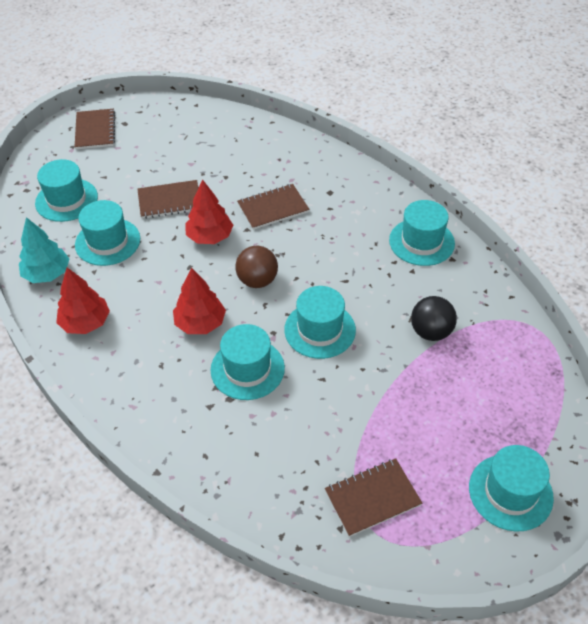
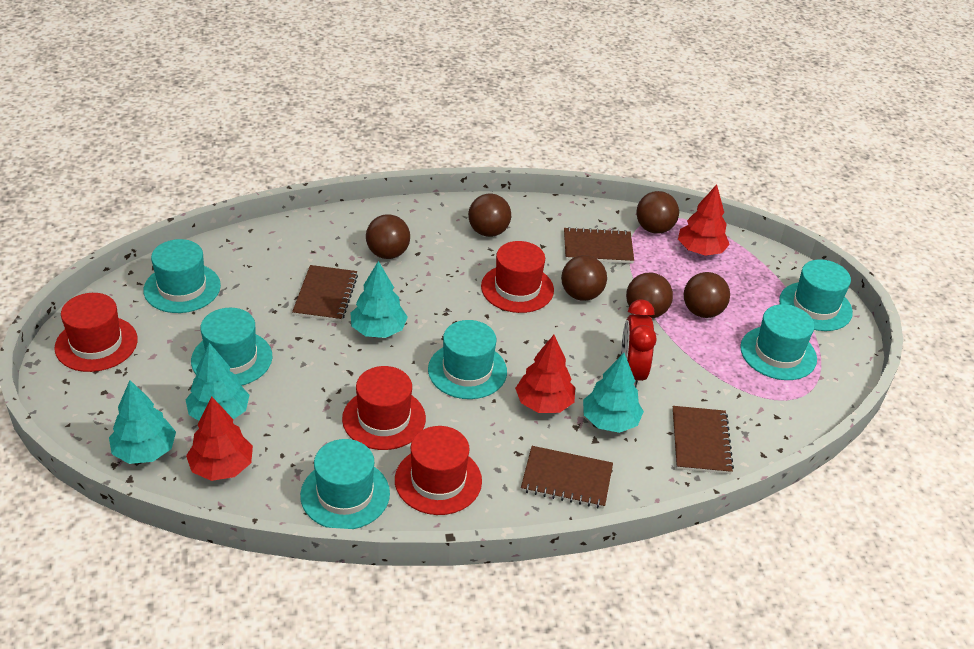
black ball: 1 -> 0
brown ball: 1 -> 6
red clock: 0 -> 1
red hat: 0 -> 4
turquoise tree: 1 -> 4

